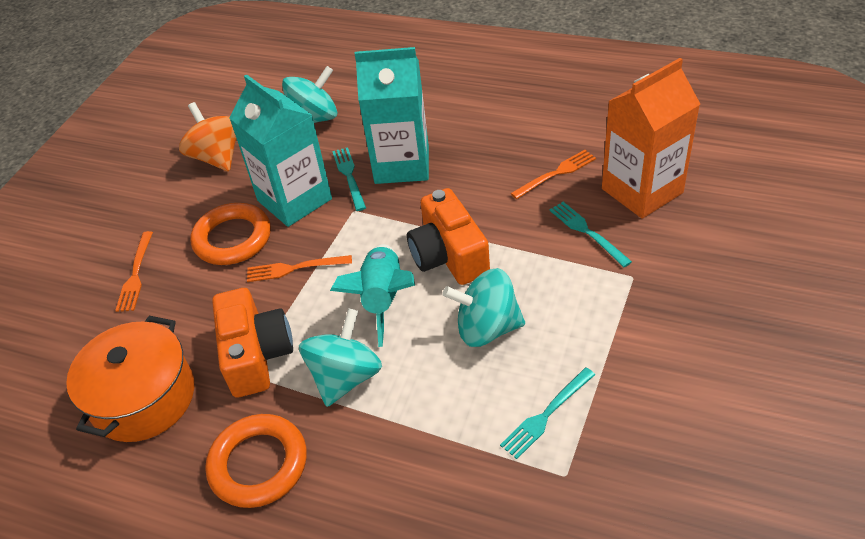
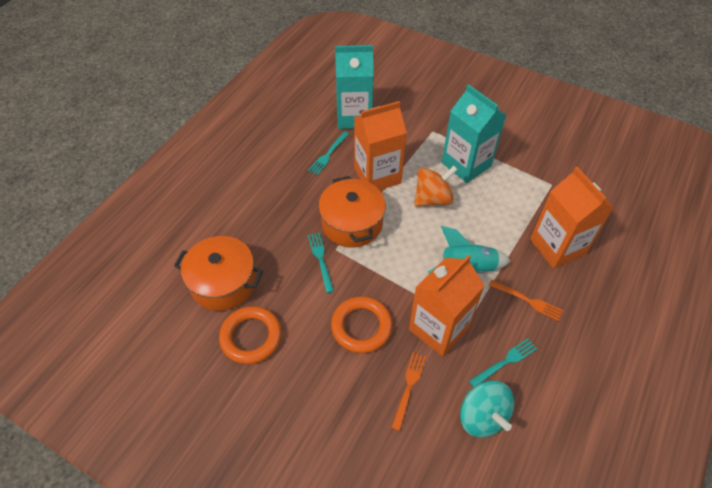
orange camera: 2 -> 0
orange carton: 1 -> 3
orange fork: 3 -> 2
orange pot: 1 -> 2
turquoise spinning top: 3 -> 1

